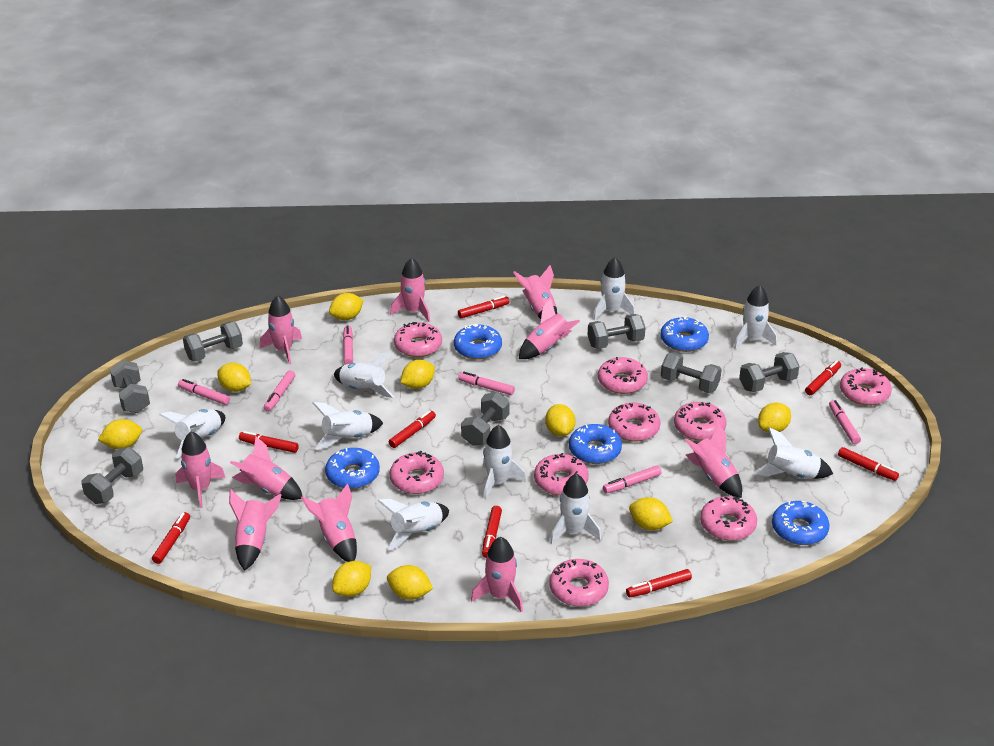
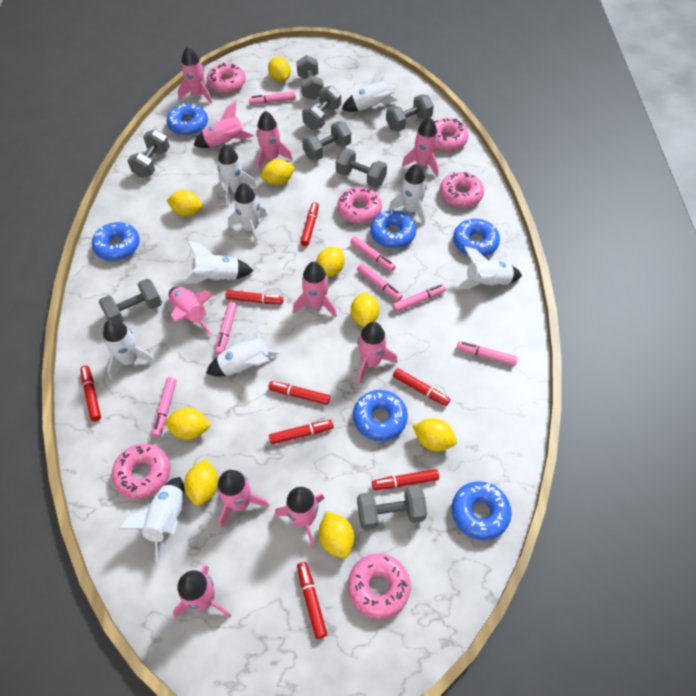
blue donut: 5 -> 6
grey dumbbell: 7 -> 8
pink donut: 9 -> 6
pink marker: 6 -> 7

